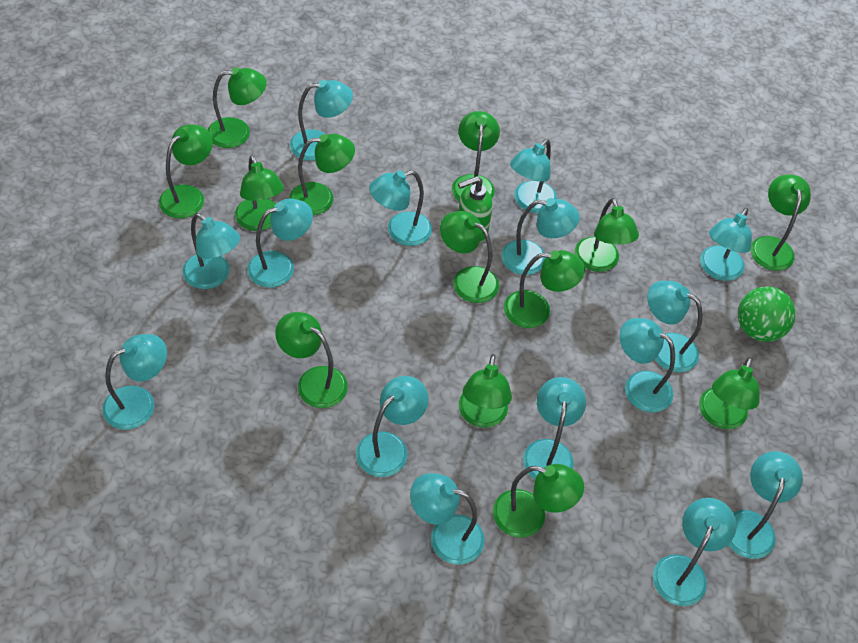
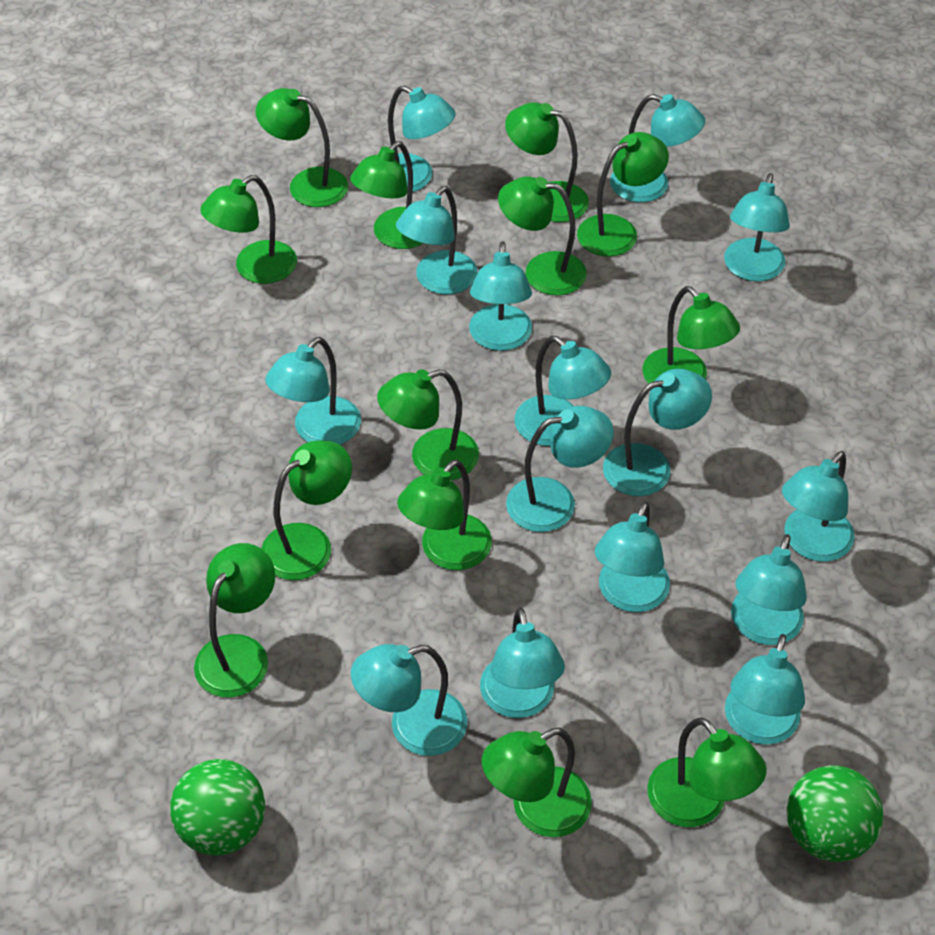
green ball: 1 -> 2
green soap dispenser: 1 -> 0

